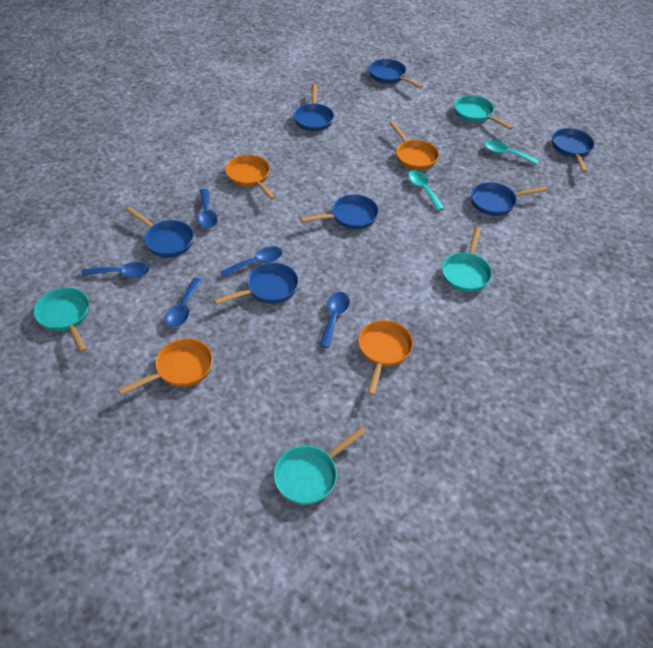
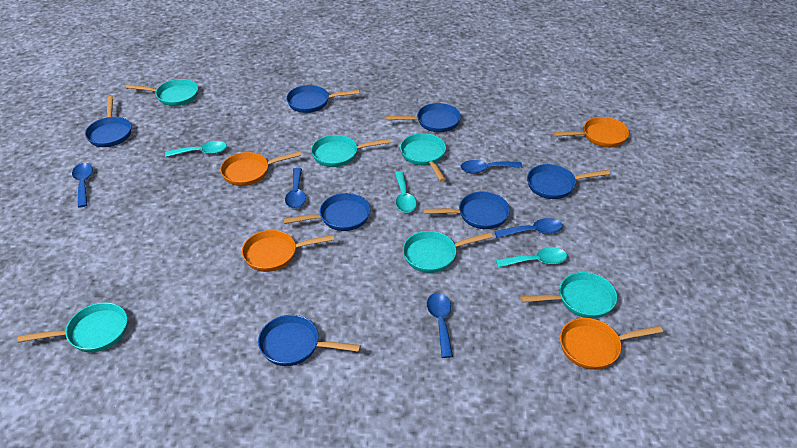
turquoise pan: 4 -> 6
turquoise spoon: 2 -> 3

